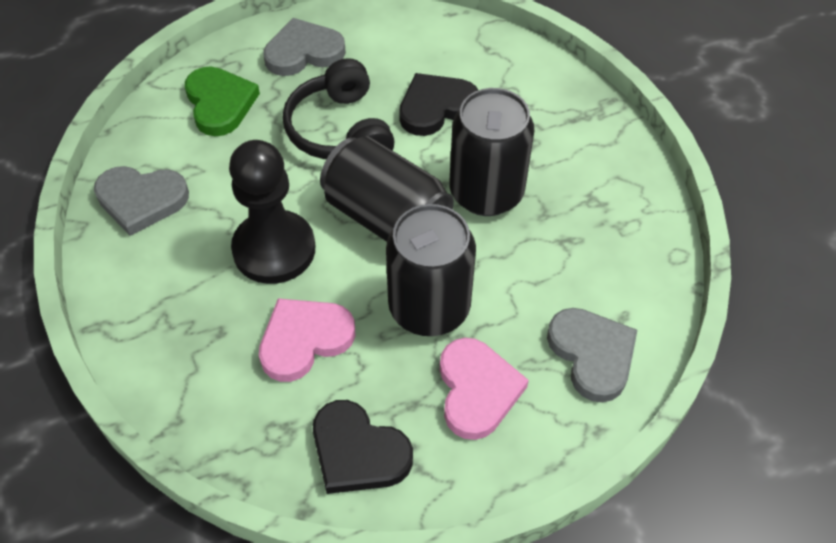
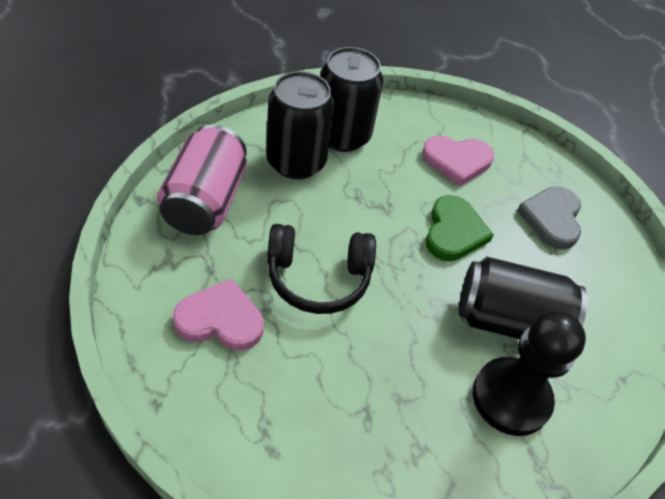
black heart: 2 -> 0
grey heart: 3 -> 1
pink can: 0 -> 1

